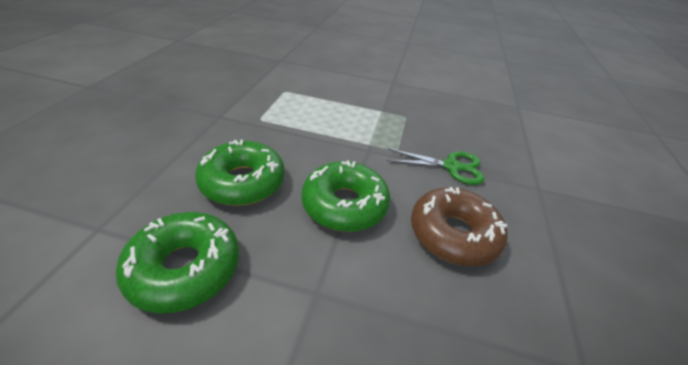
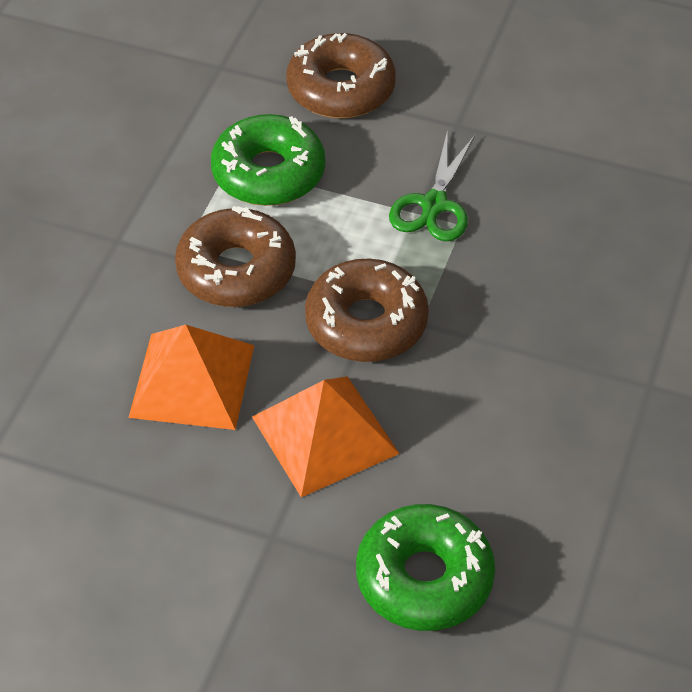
brown donut: 1 -> 3
green donut: 3 -> 2
orange pyramid: 0 -> 2

